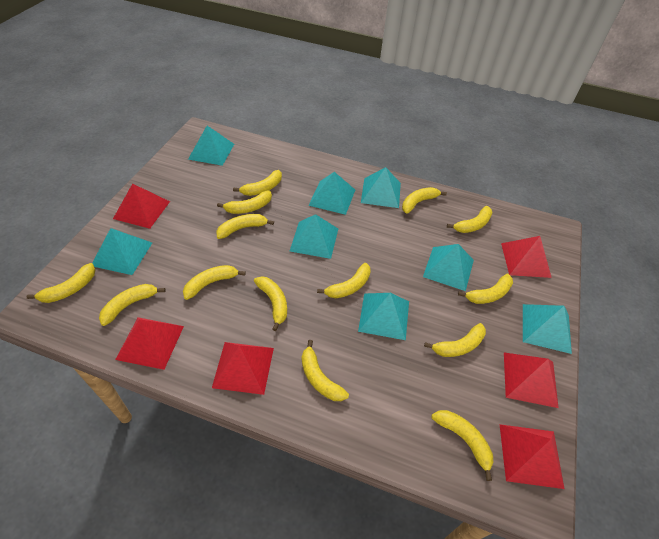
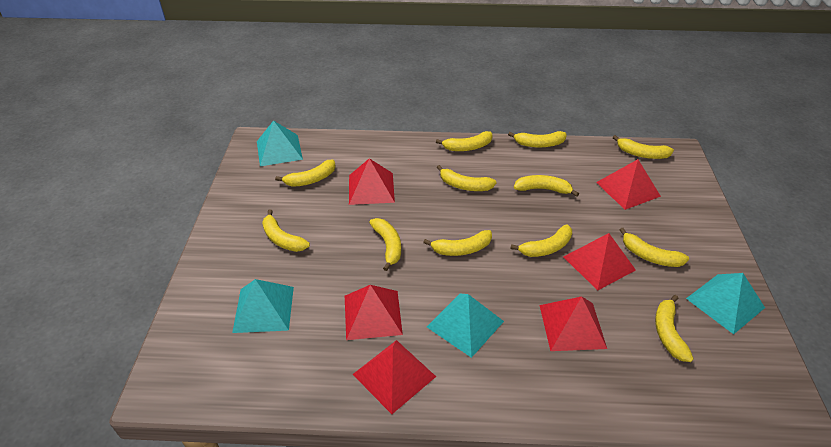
turquoise pyramid: 8 -> 4
yellow banana: 14 -> 12

